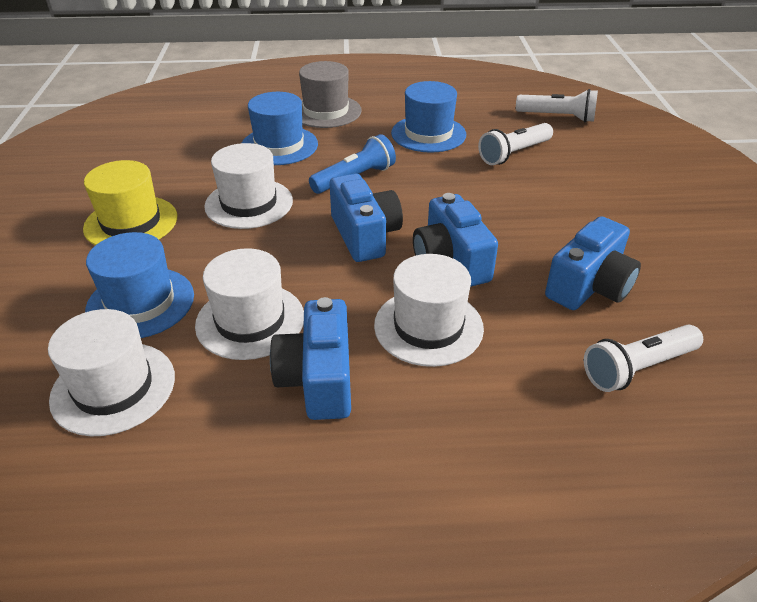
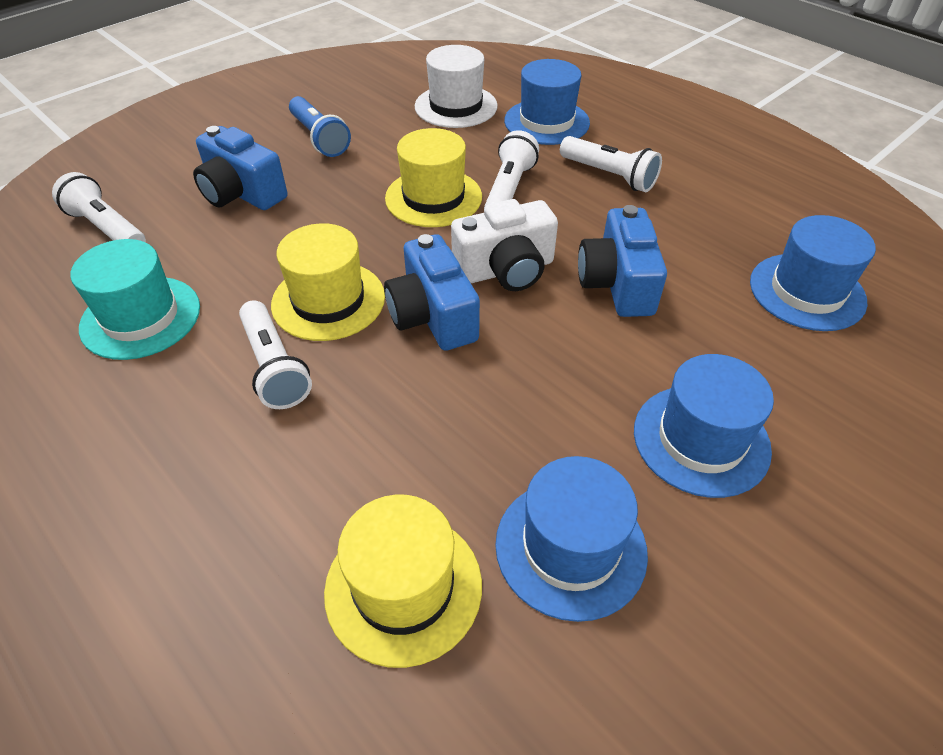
blue camera: 4 -> 3
blue hat: 3 -> 4
grey hat: 1 -> 0
turquoise hat: 0 -> 1
white camera: 0 -> 1
white flashlight: 3 -> 4
white hat: 4 -> 1
yellow hat: 1 -> 3

